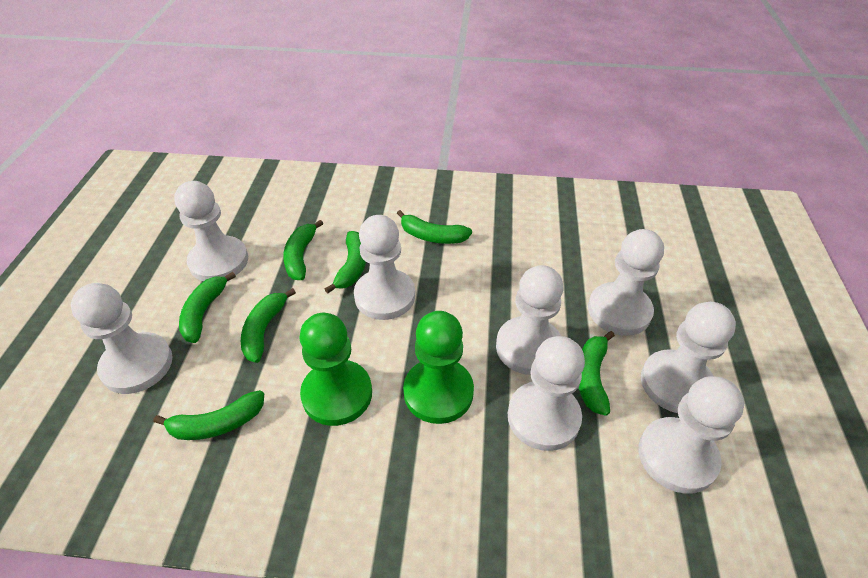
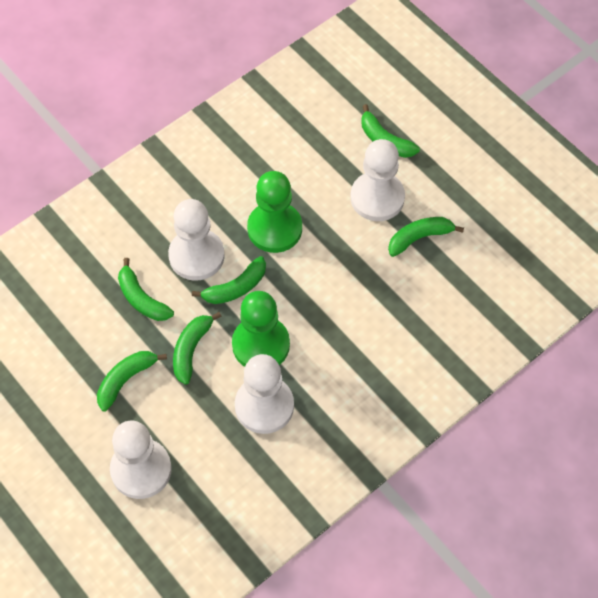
green banana: 7 -> 6
white pawn: 8 -> 4

